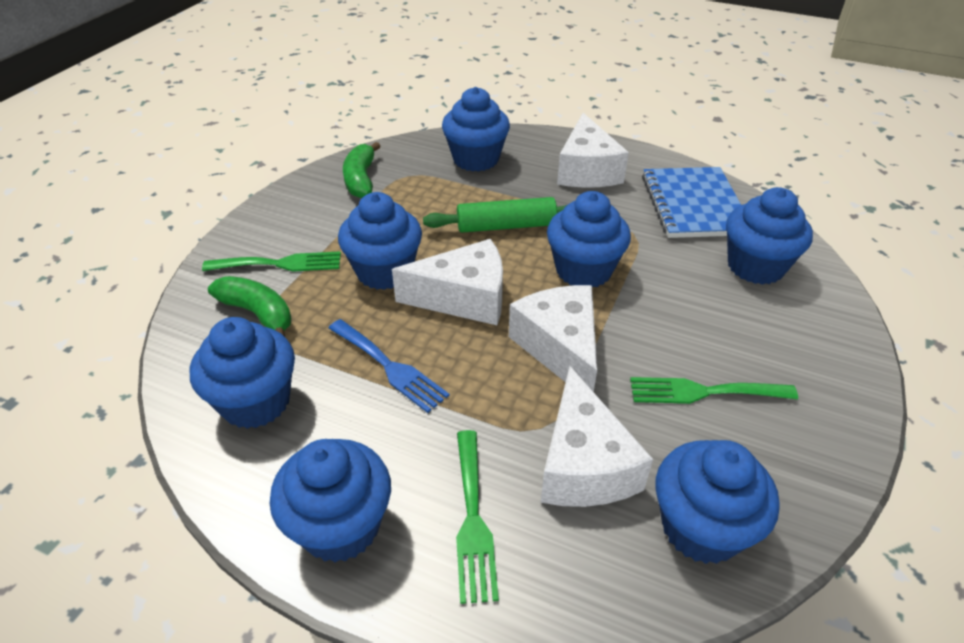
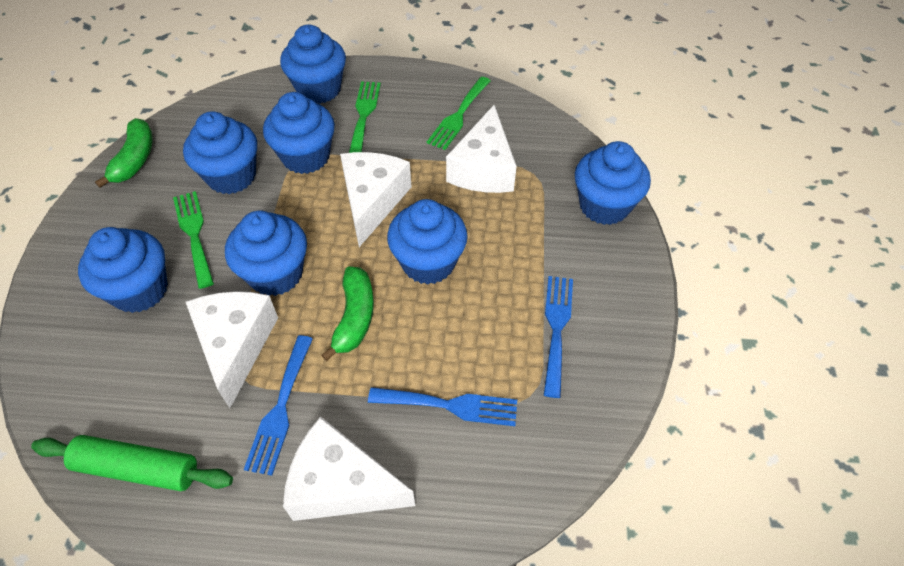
blue fork: 1 -> 3
blue notebook: 1 -> 0

